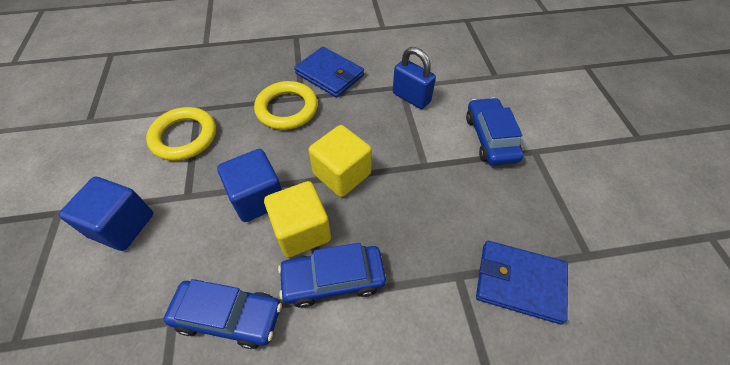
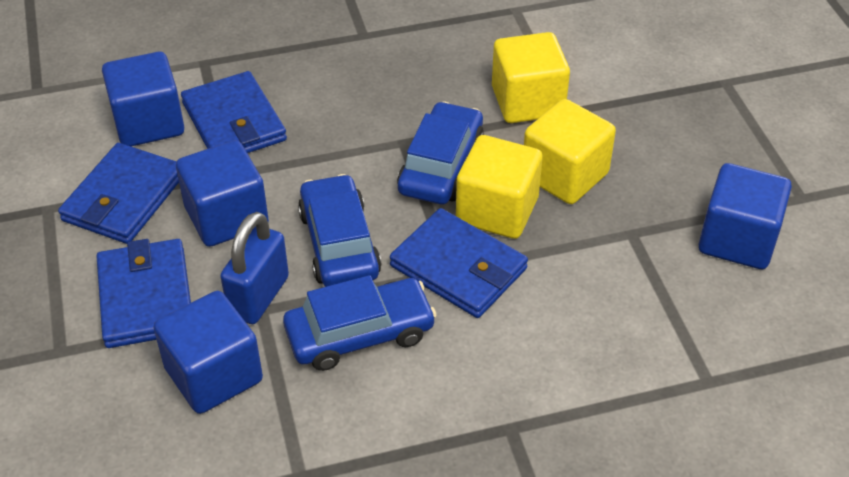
blue cube: 2 -> 4
blue wallet: 2 -> 4
yellow cube: 2 -> 3
yellow ring: 2 -> 0

